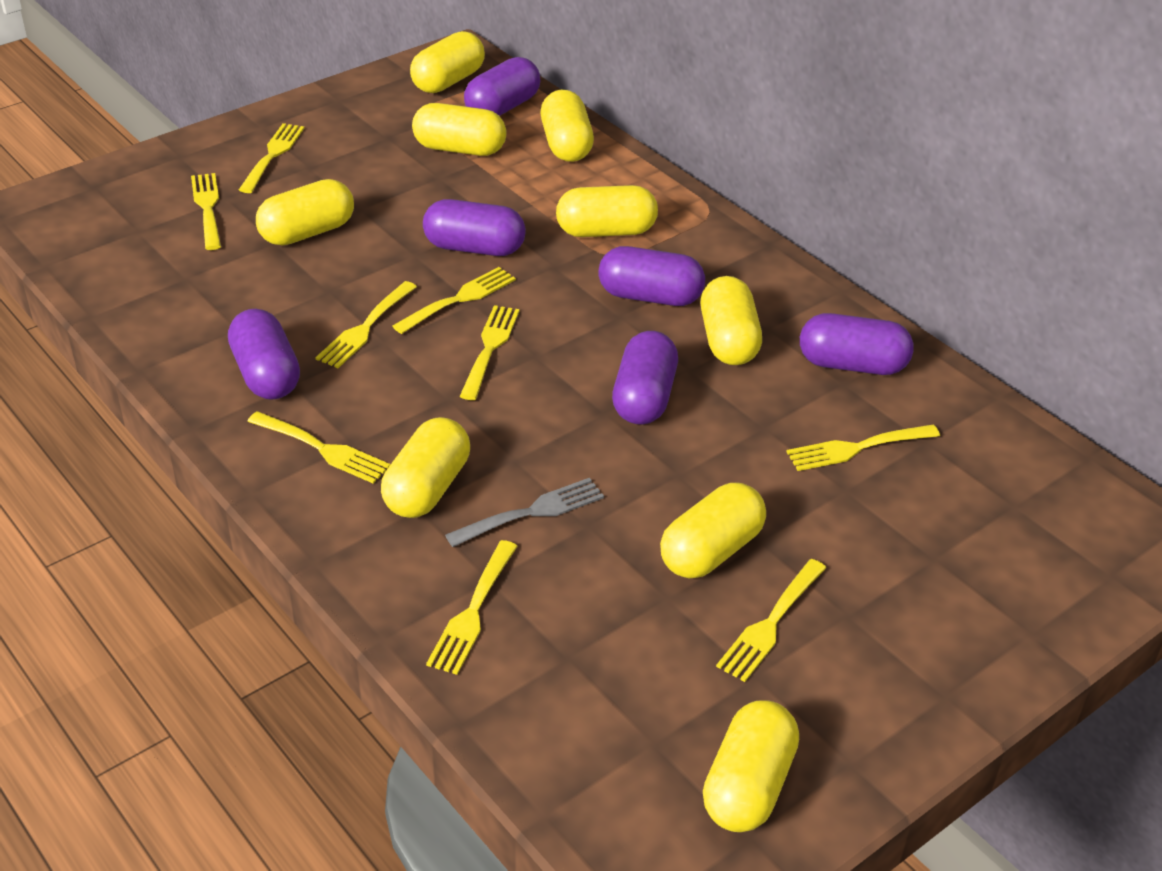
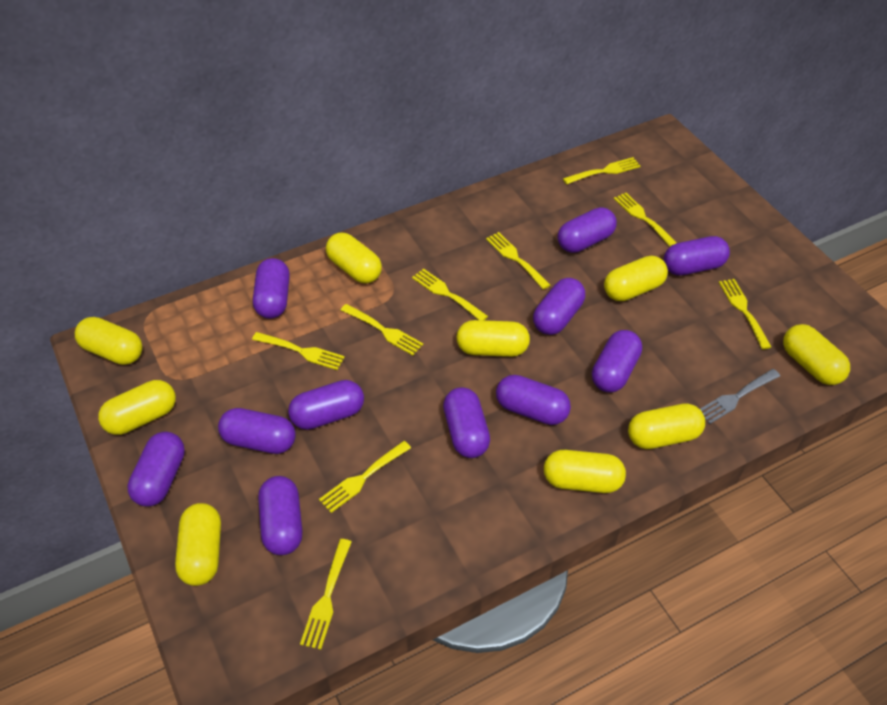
purple capsule: 6 -> 11

